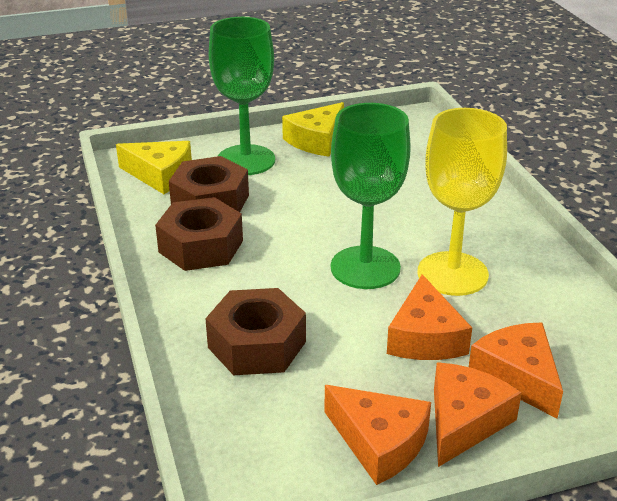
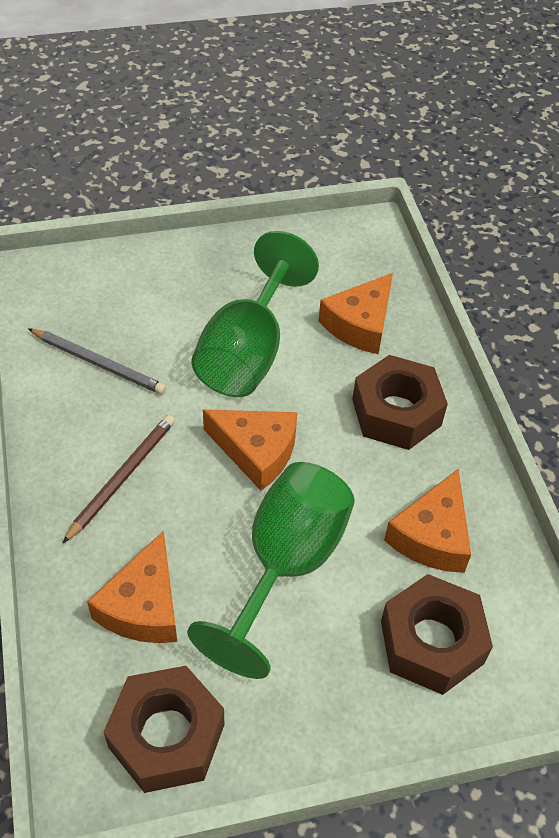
brown pencil: 0 -> 1
grey pencil: 0 -> 1
yellow cheese: 2 -> 0
yellow goblet: 1 -> 0

